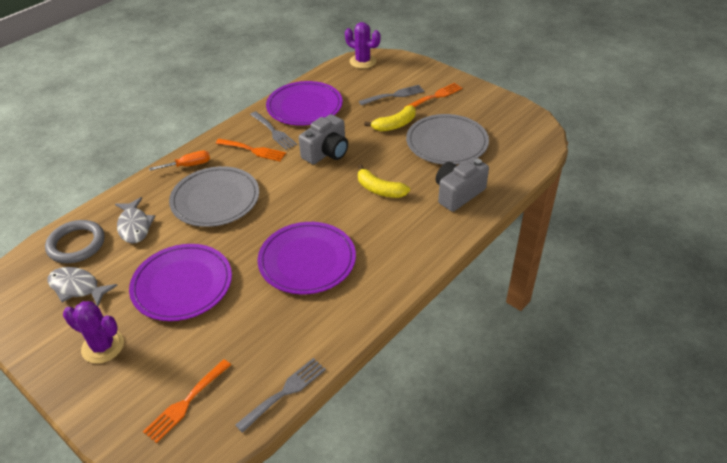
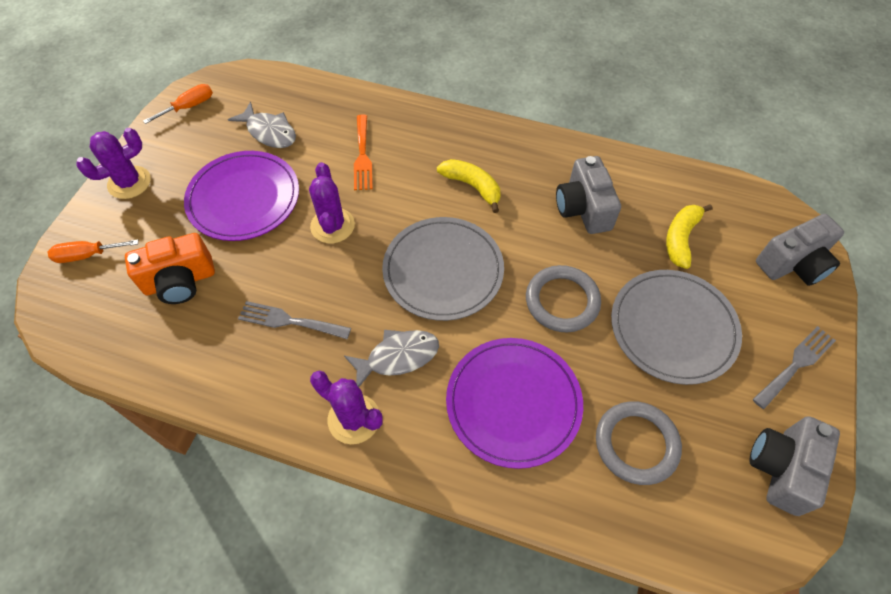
grey camera: 2 -> 3
grey fork: 3 -> 2
grey ring: 1 -> 2
orange camera: 0 -> 1
orange fork: 3 -> 1
orange screwdriver: 1 -> 2
purple cactus: 2 -> 3
purple plate: 3 -> 2

